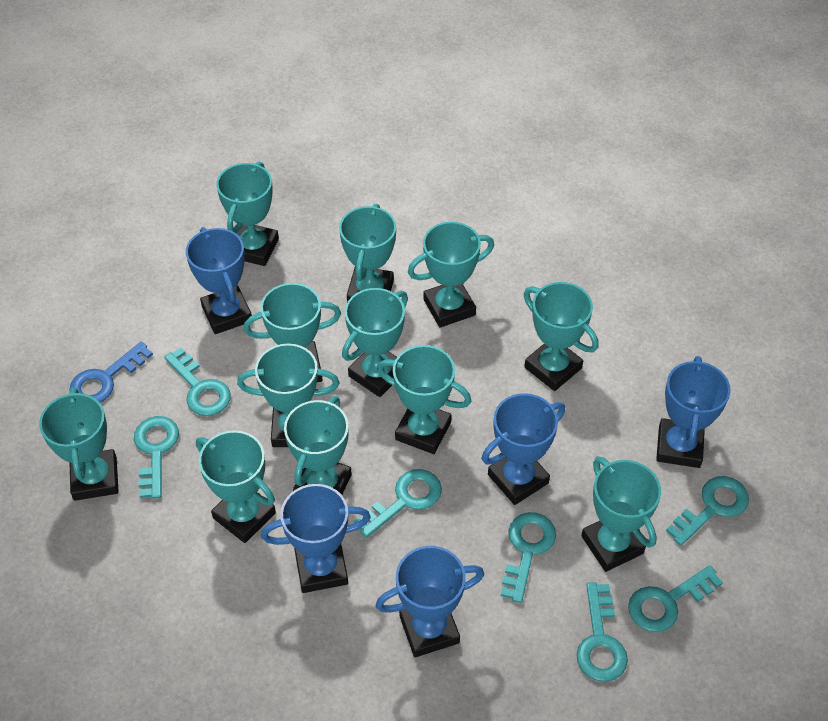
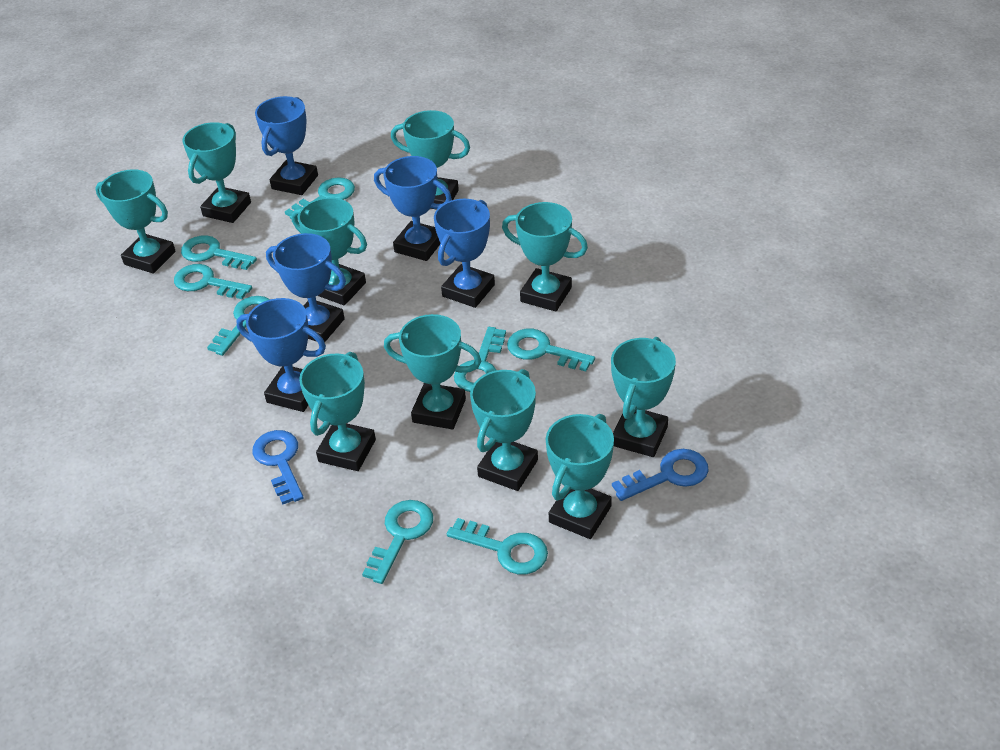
blue key: 1 -> 2
turquoise key: 7 -> 8
turquoise trophy: 12 -> 10

